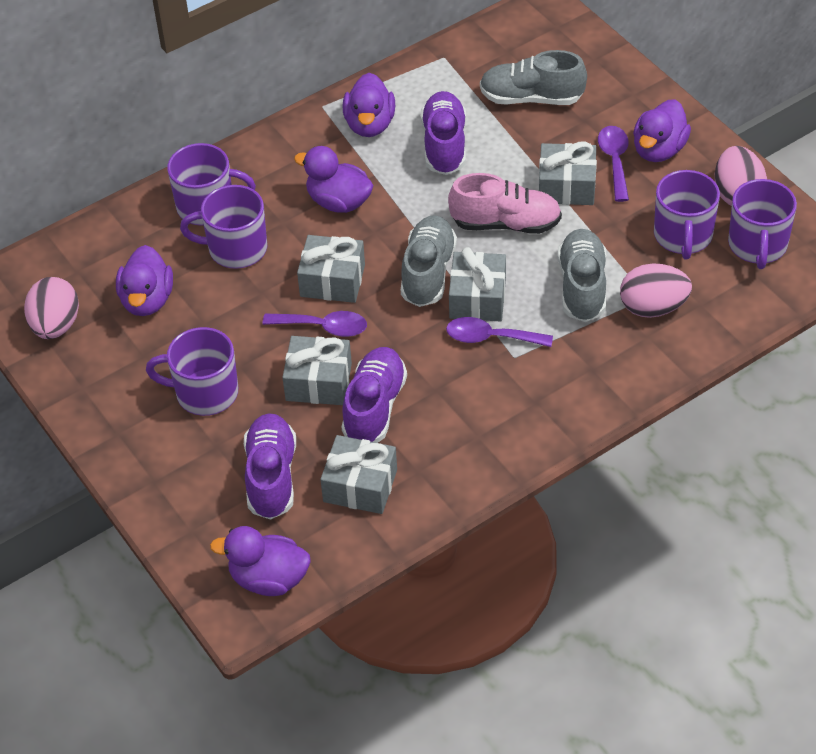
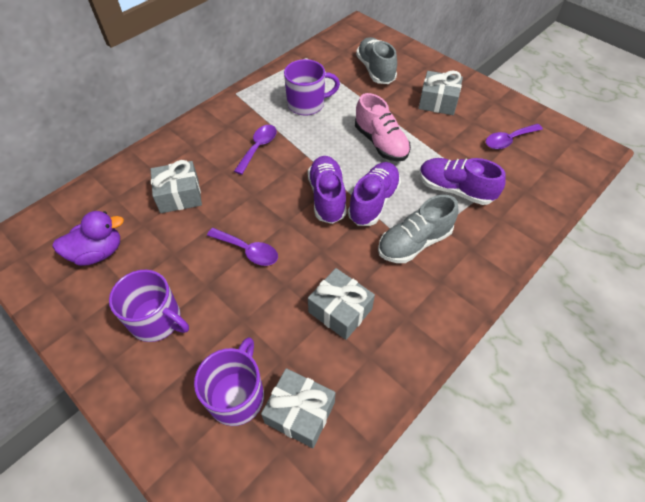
grey gift: 5 -> 4
grey shoe: 3 -> 2
pink egg: 3 -> 0
purple duck: 5 -> 1
purple mug: 5 -> 3

